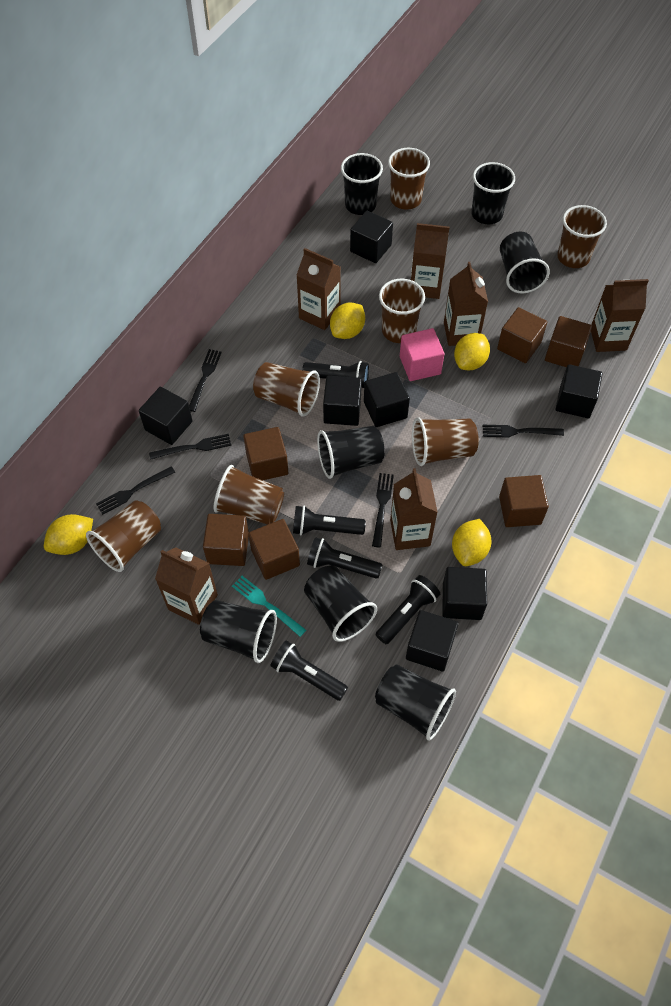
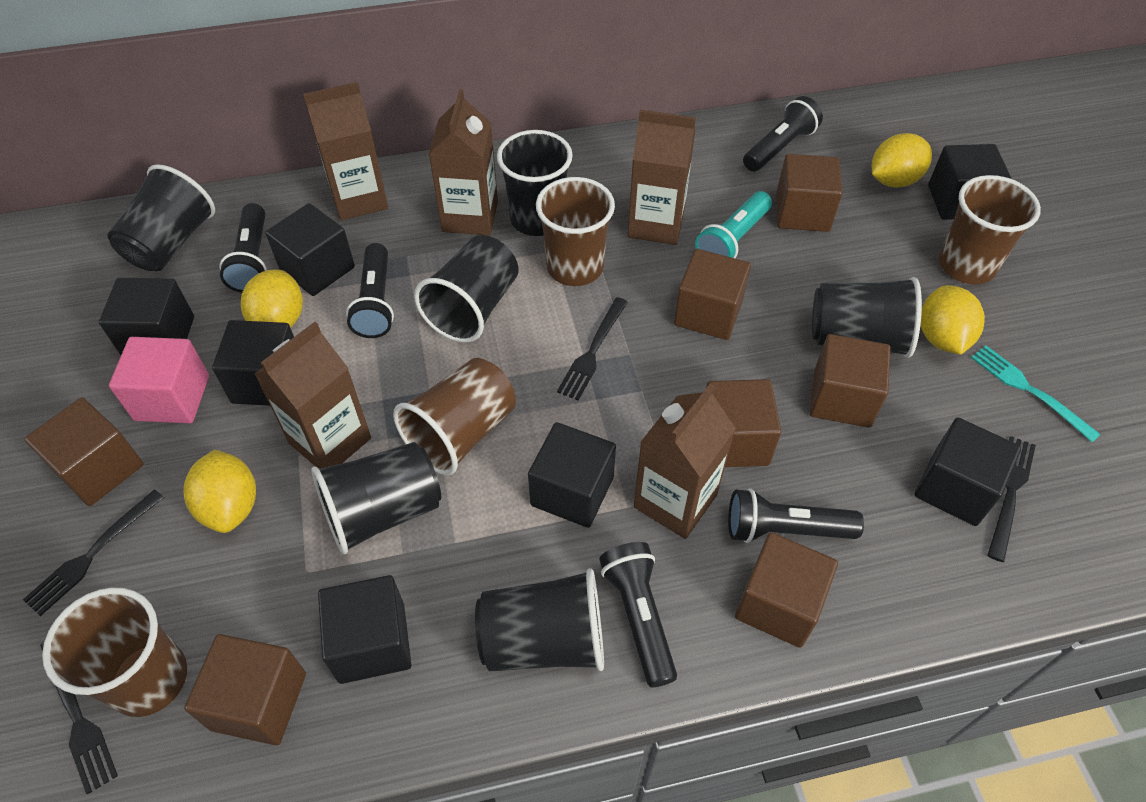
black cup: 7 -> 6
black fork: 5 -> 4
brown carton: 6 -> 5
brown cube: 6 -> 7
brown cup: 7 -> 4
turquoise flashlight: 0 -> 1

